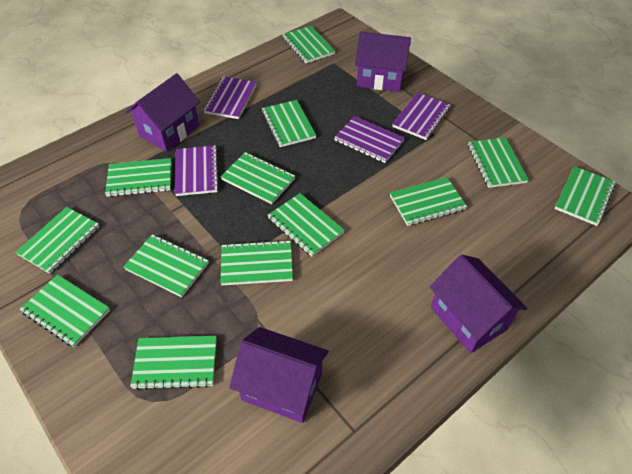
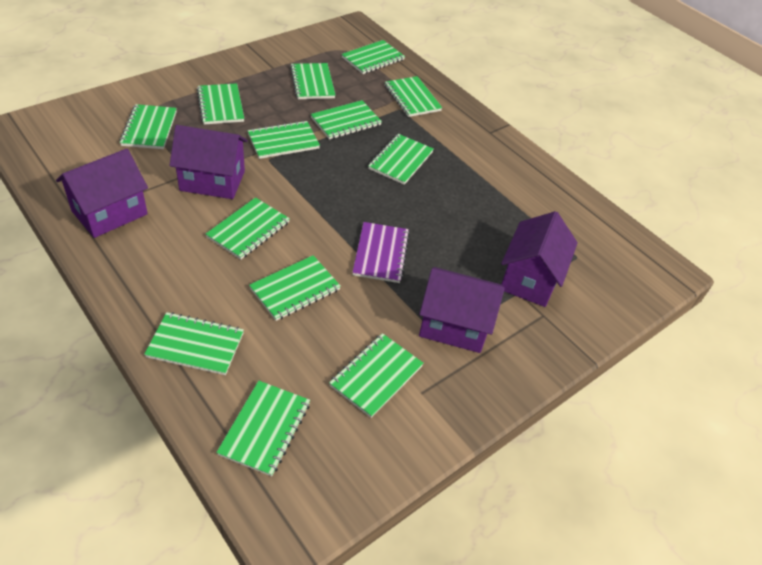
purple notebook: 4 -> 1

